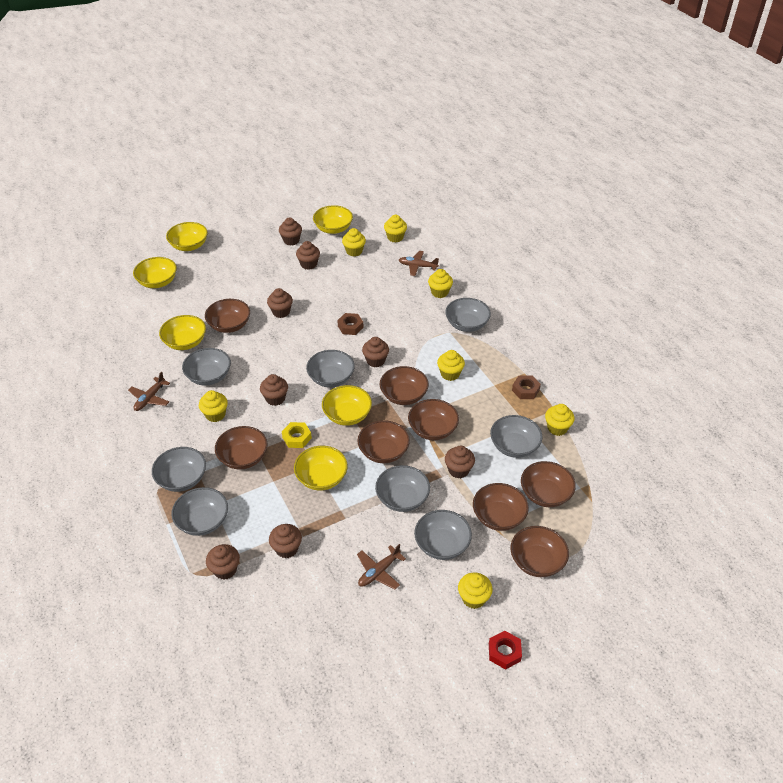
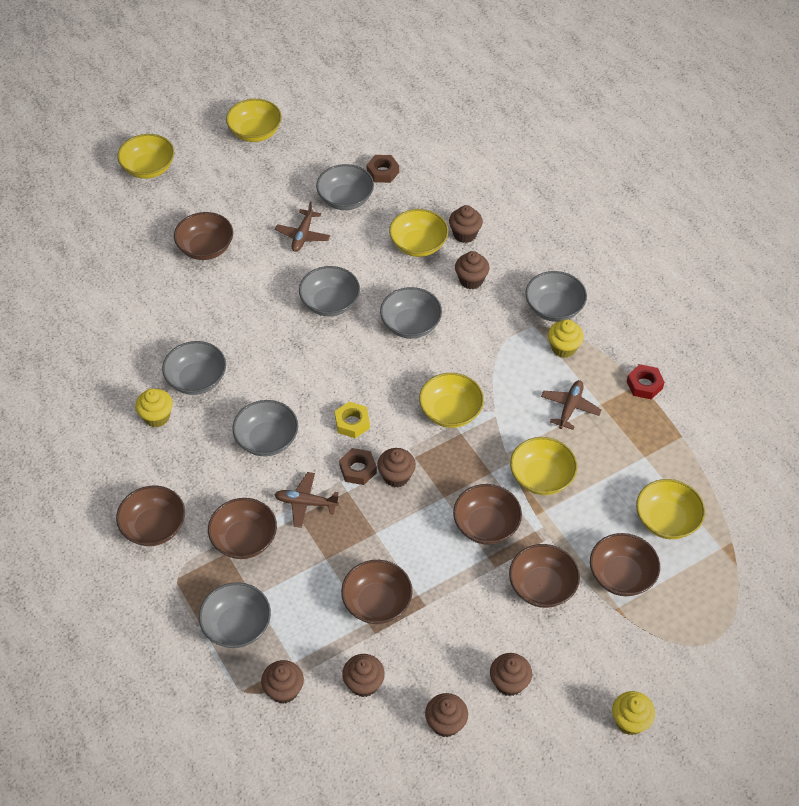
brown bowl: 8 -> 7
brown cupcake: 8 -> 7
grey bowl: 8 -> 7
yellow cupcake: 7 -> 3

